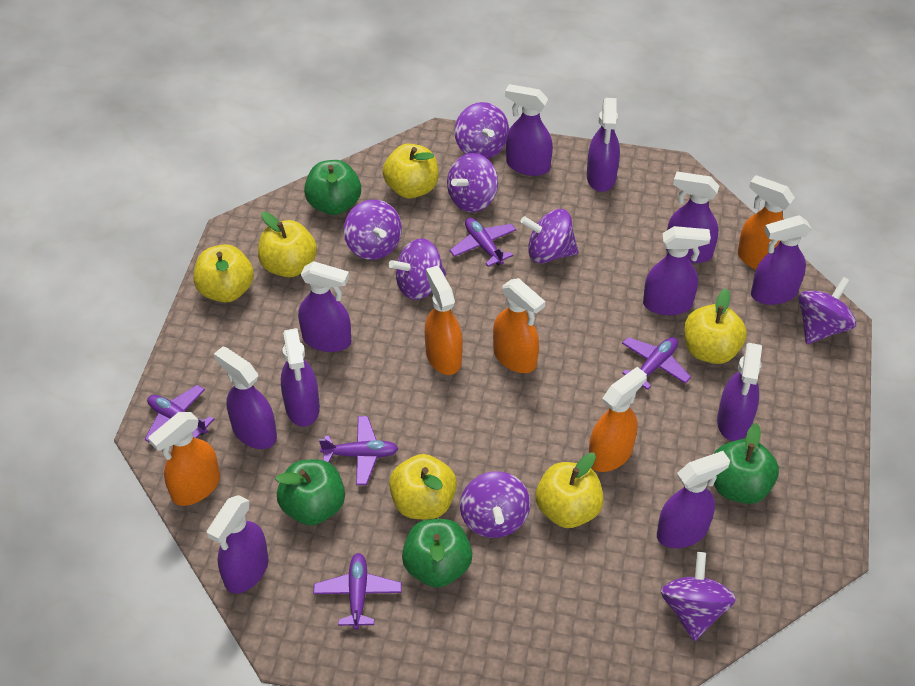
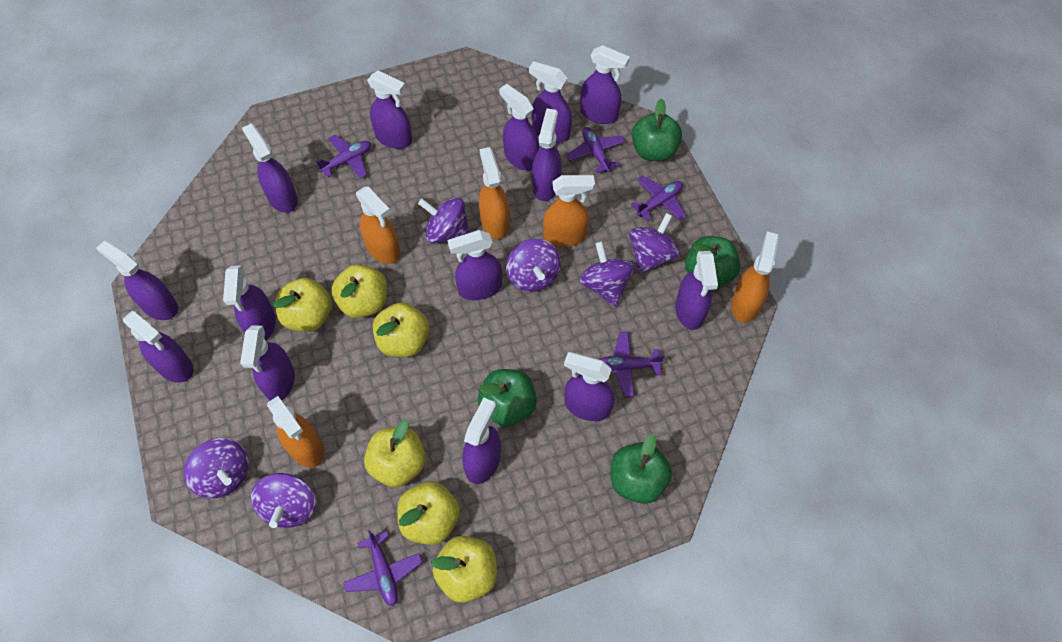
purple spinning top: 8 -> 6
purple spray bottle: 11 -> 14

